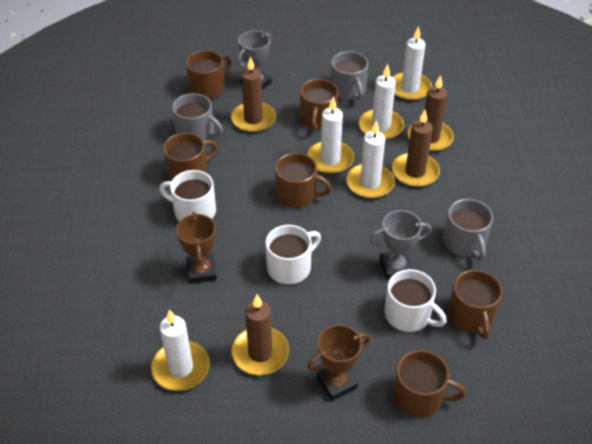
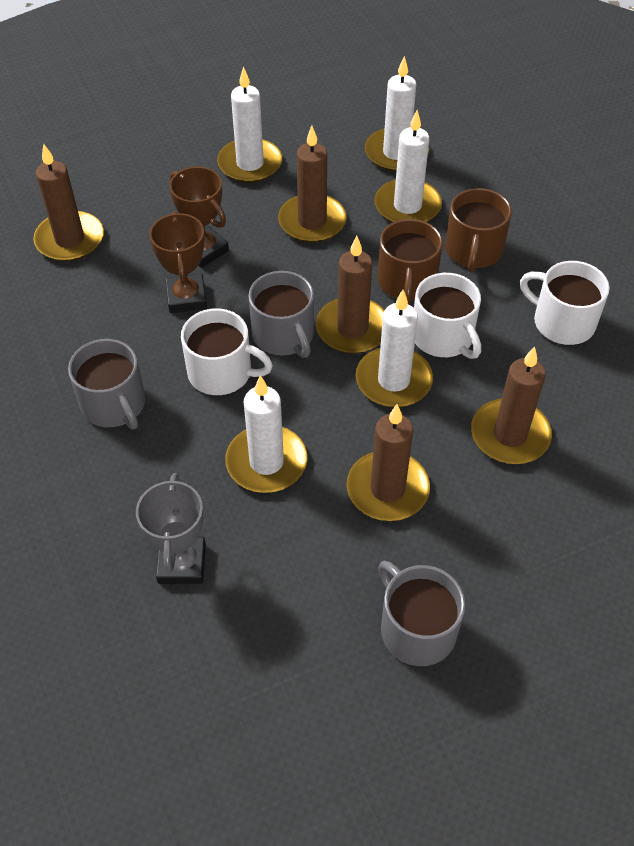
brown candle: 4 -> 5
brown mug: 6 -> 2
grey trophy: 2 -> 1

